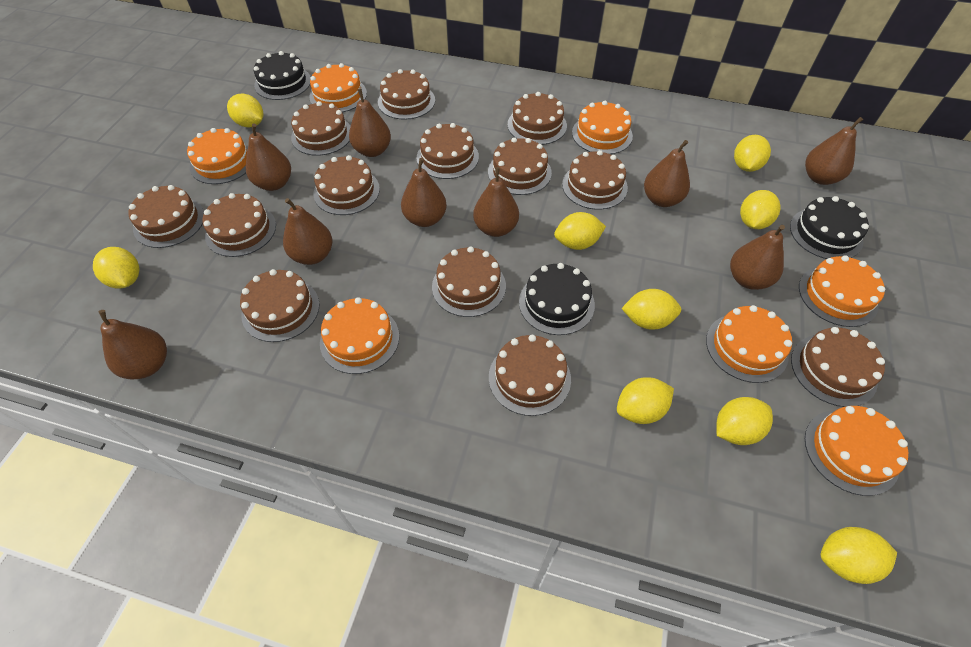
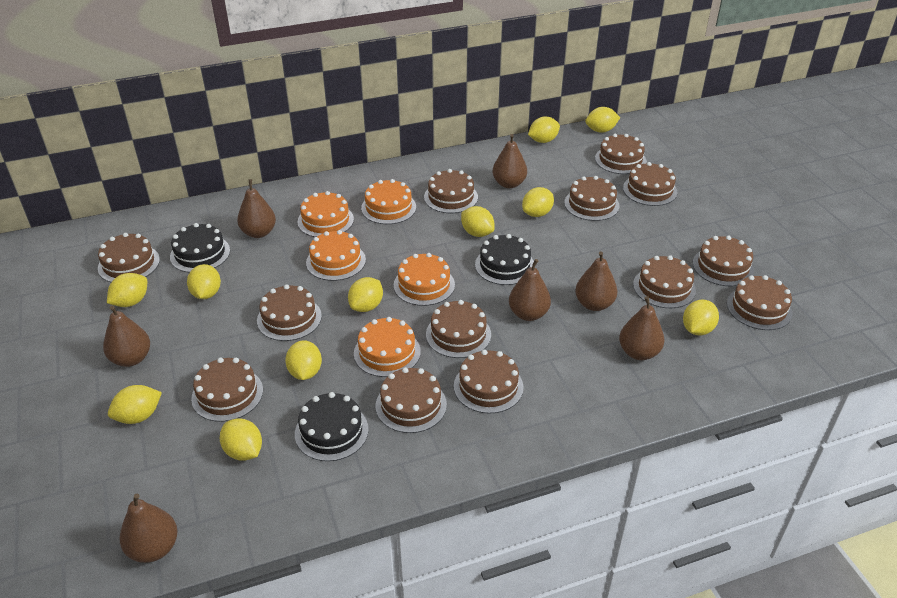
brown pear: 9 -> 7
orange cake: 7 -> 5
yellow lemon: 9 -> 11

